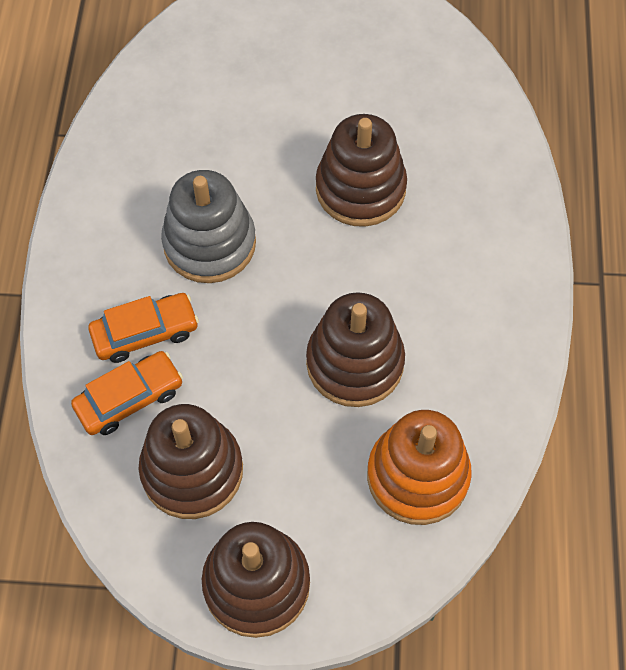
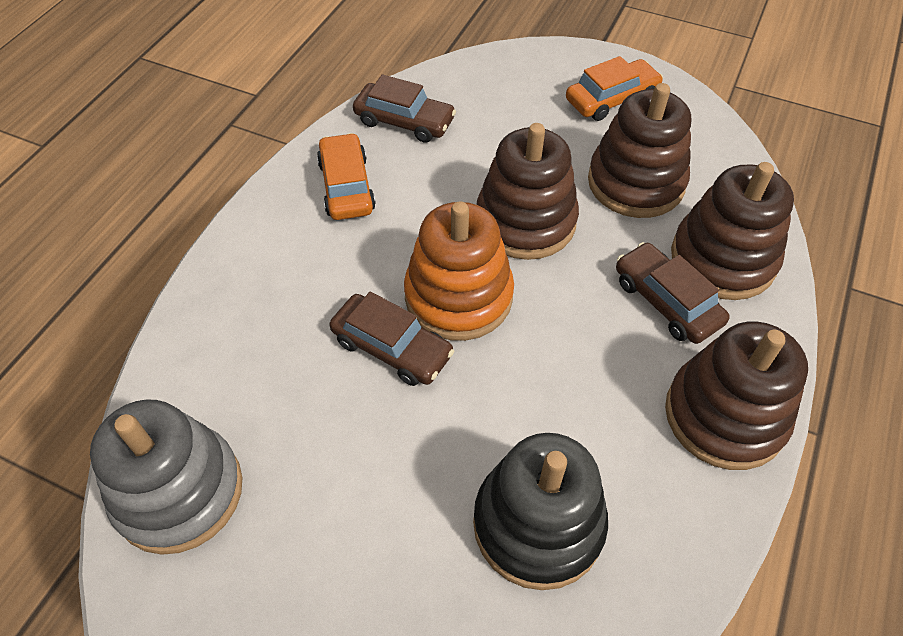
black stacking toy: 0 -> 1
brown car: 0 -> 3

